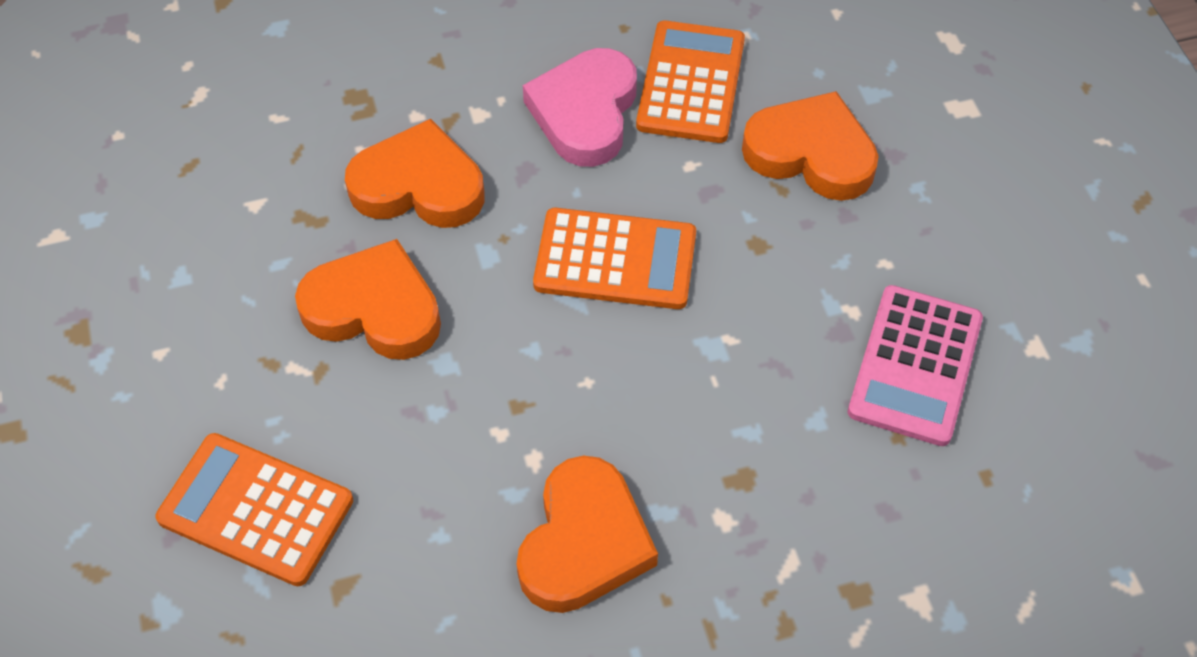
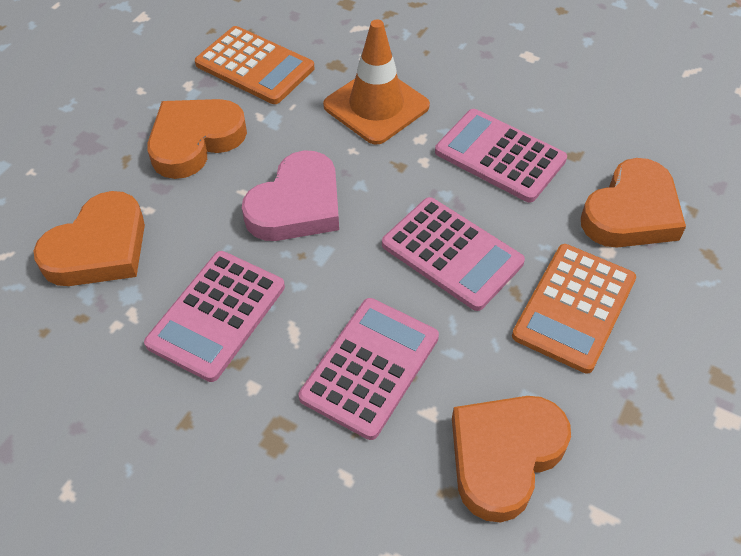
orange calculator: 3 -> 2
orange traffic cone: 0 -> 1
pink calculator: 1 -> 4

